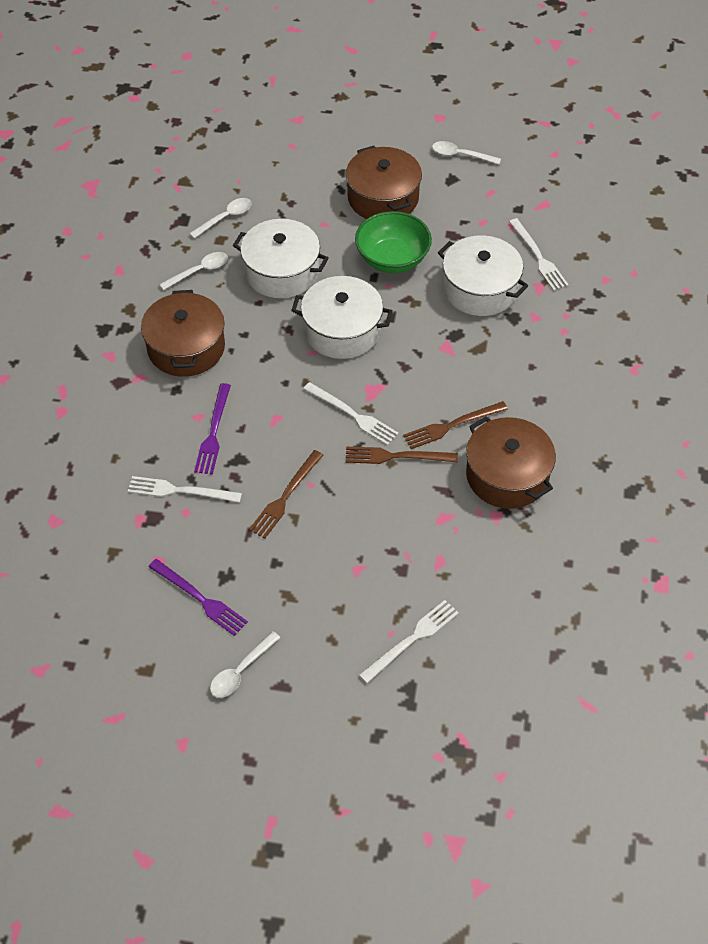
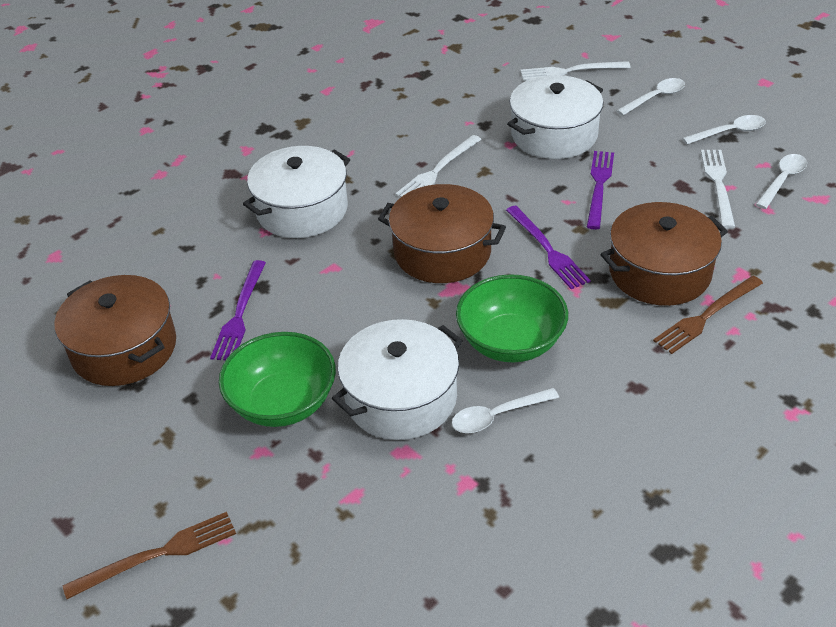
brown fork: 3 -> 2
green bowl: 1 -> 2
purple fork: 2 -> 3
white fork: 4 -> 3

